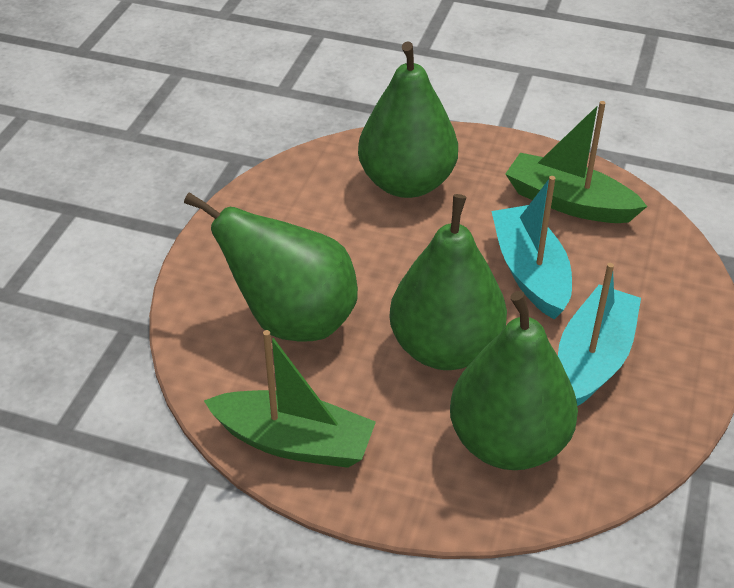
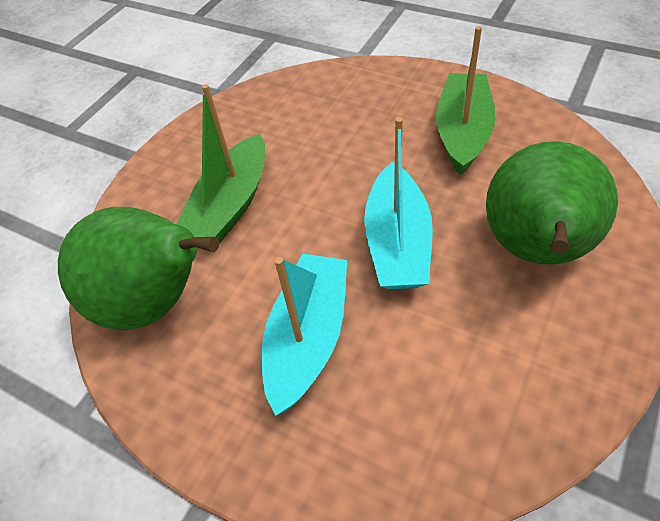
green pear: 4 -> 2

